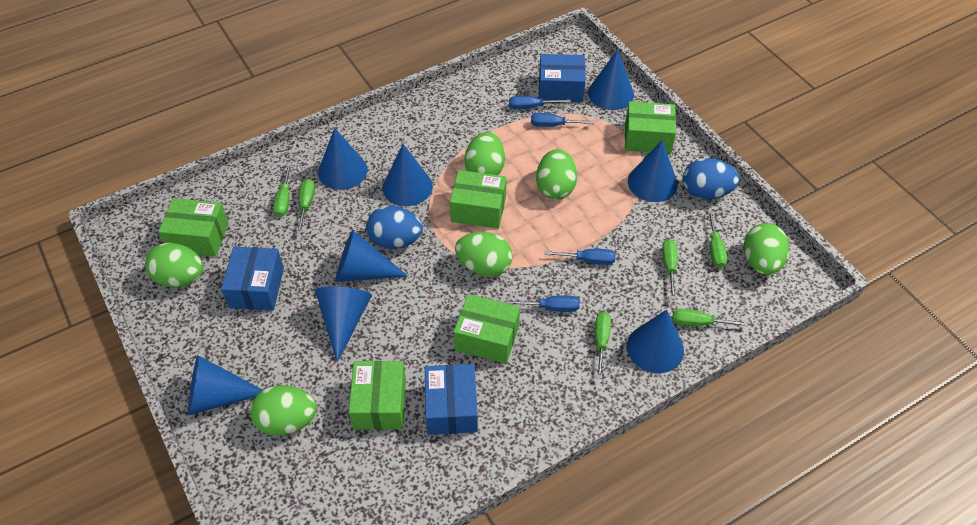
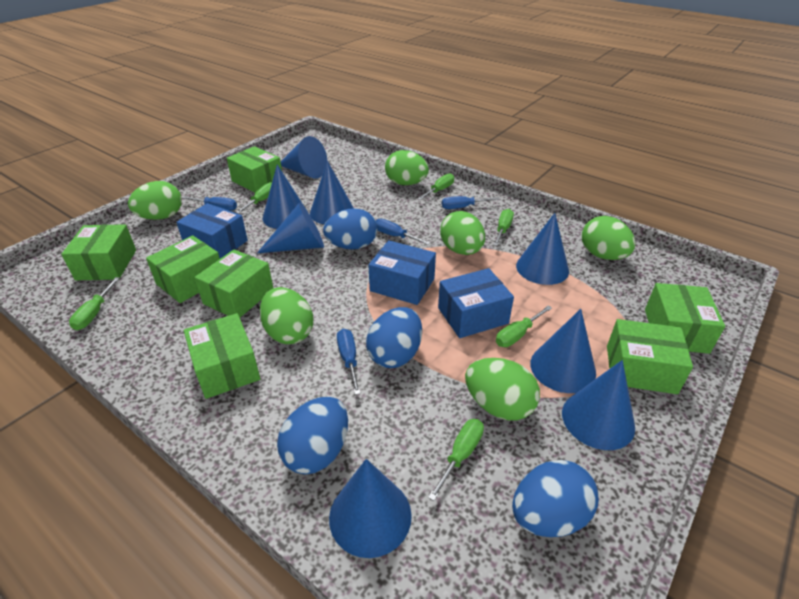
blue egg: 2 -> 4
green box: 5 -> 7

